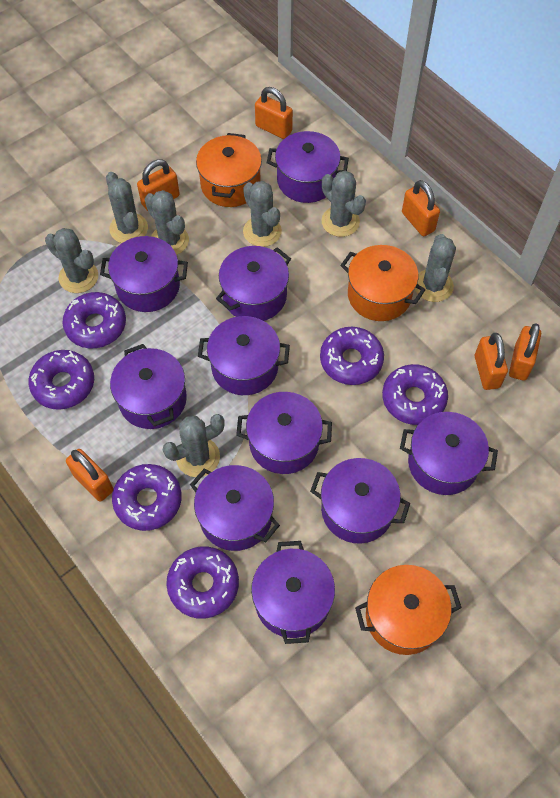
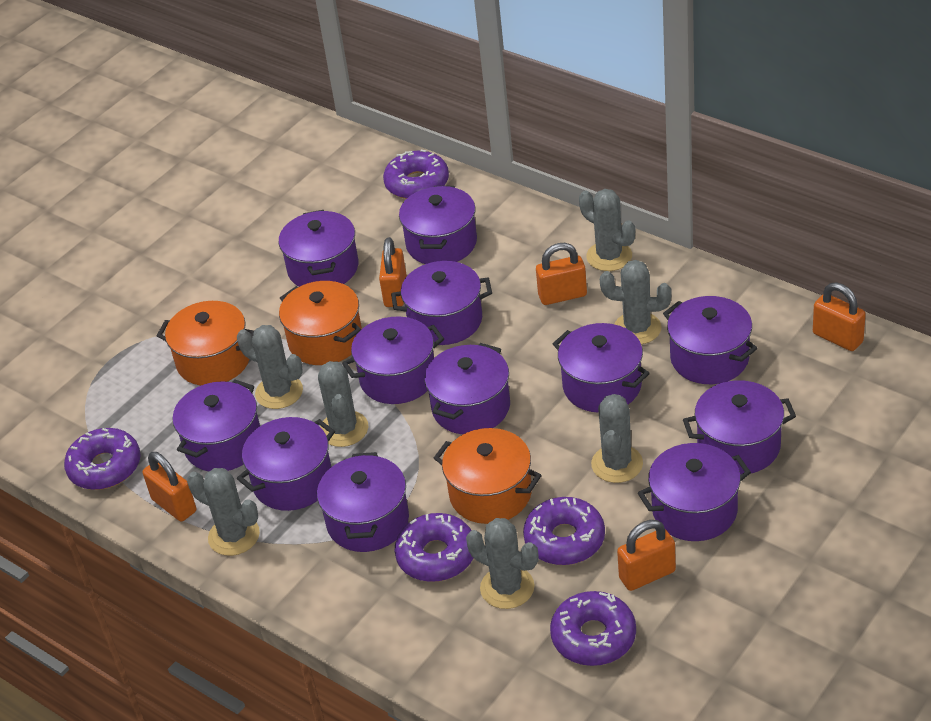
orange padlock: 6 -> 5
purple donut: 6 -> 5
purple pot: 10 -> 12

